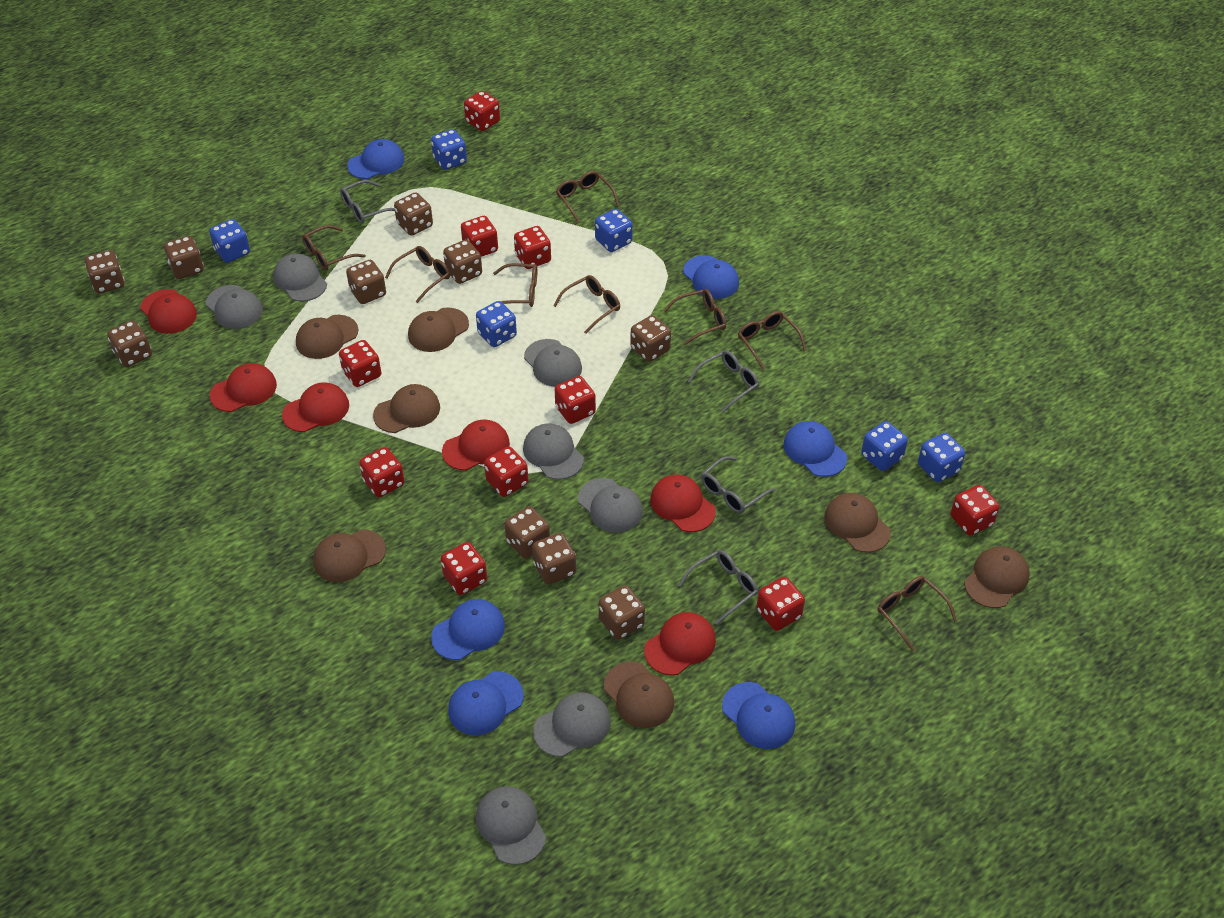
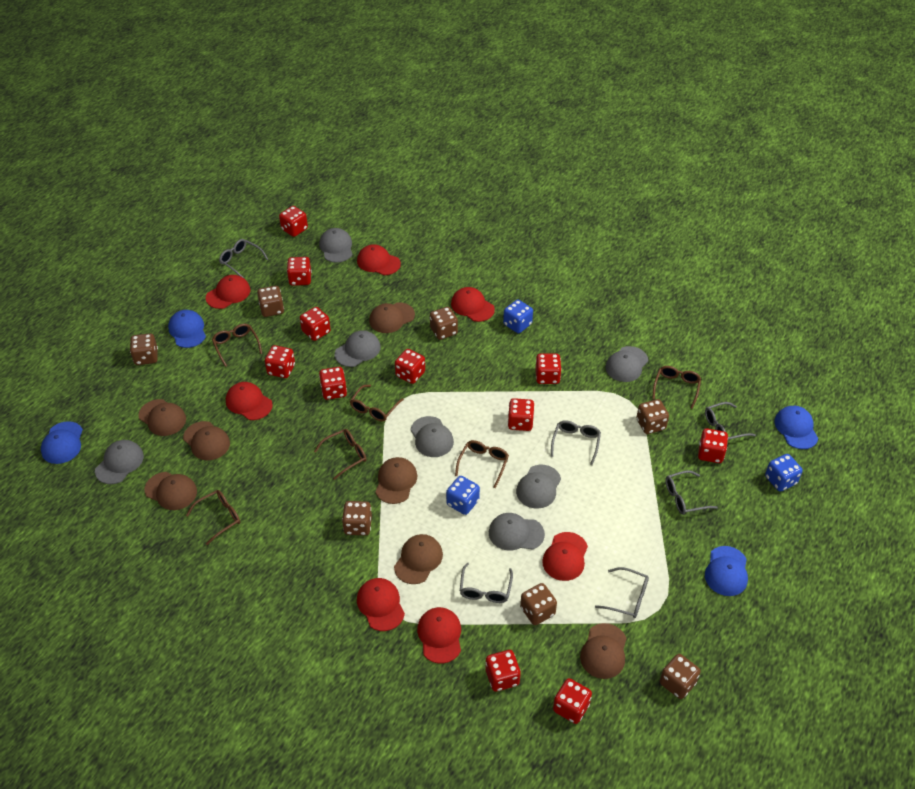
blue cap: 6 -> 4
blue dice: 6 -> 3
brown dice: 10 -> 7
brown glasses: 8 -> 6
grey glasses: 4 -> 6
red cap: 6 -> 7
red dice: 10 -> 11

